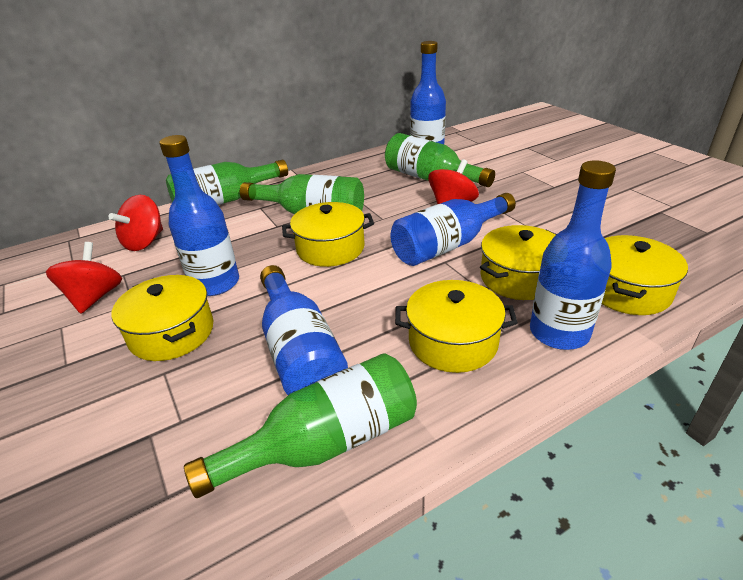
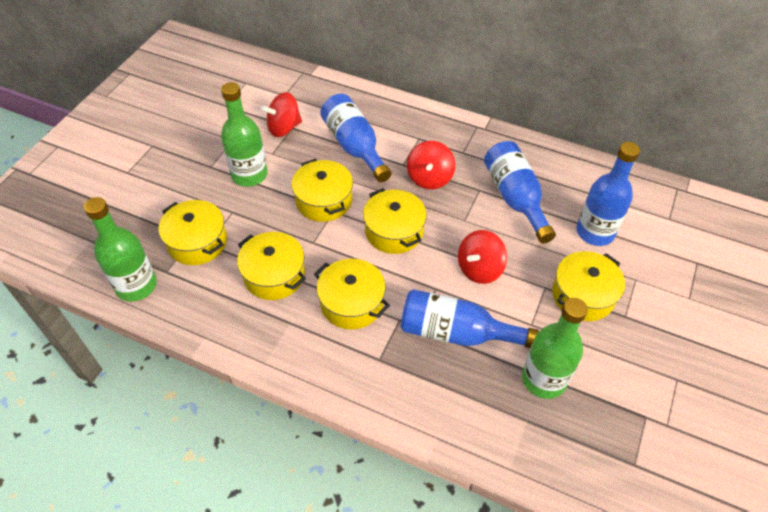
blue bottle: 5 -> 4
green bottle: 4 -> 3
yellow pot: 5 -> 6

